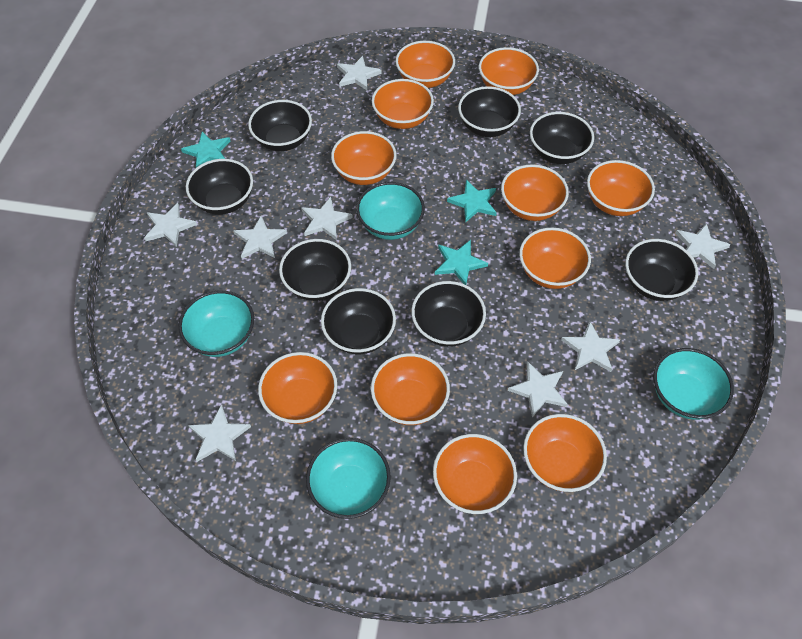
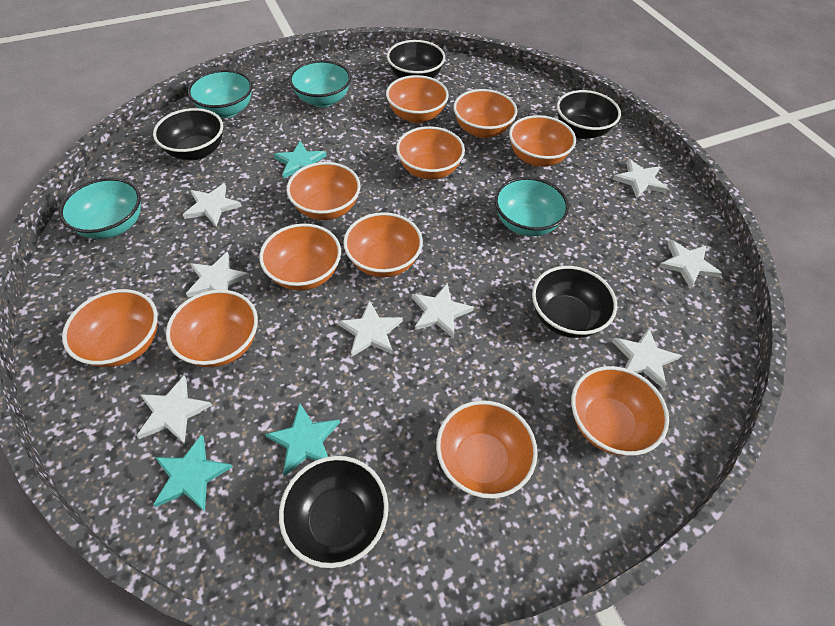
black bowl: 8 -> 5

